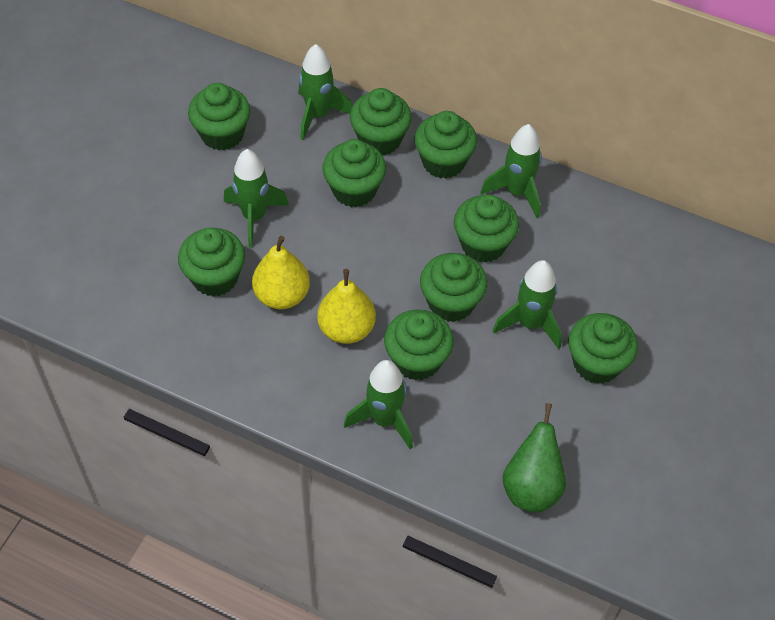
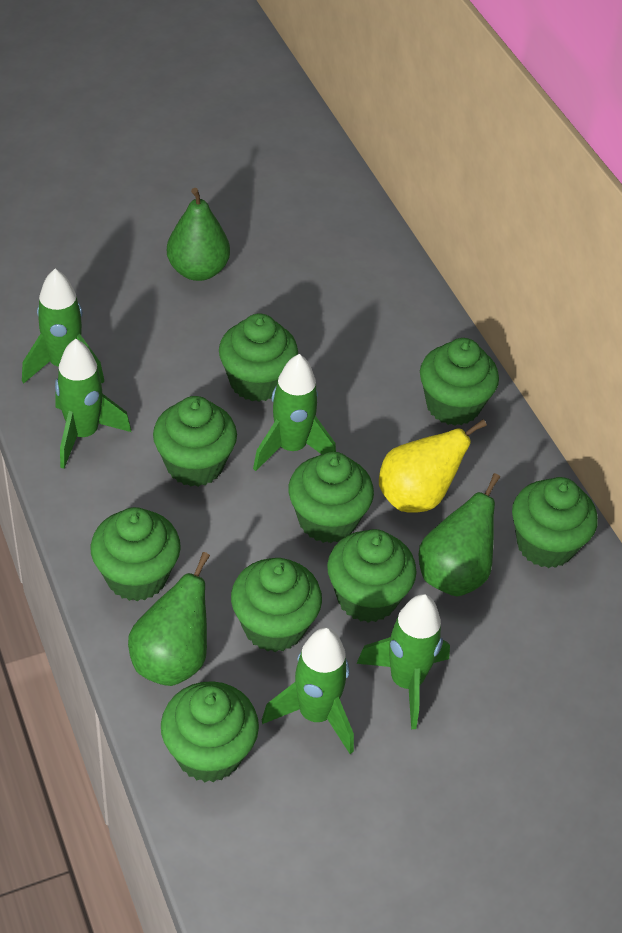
green pear: 1 -> 3
yellow pear: 2 -> 1

